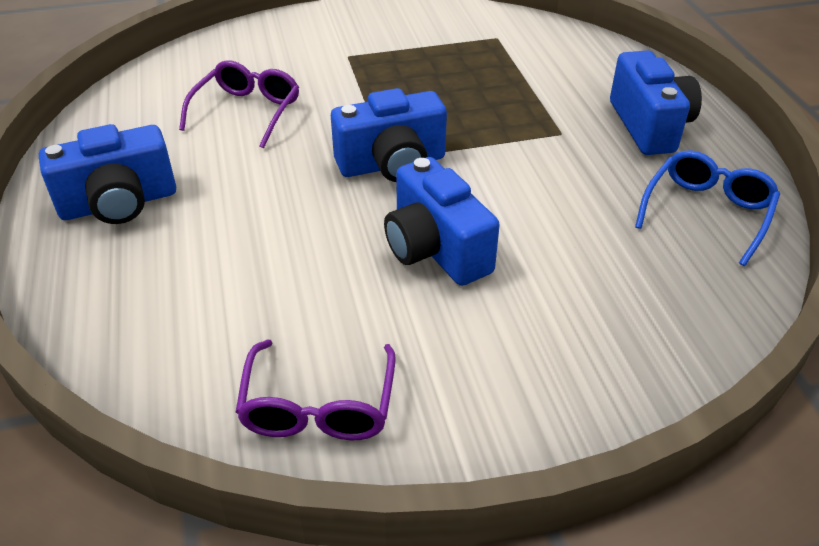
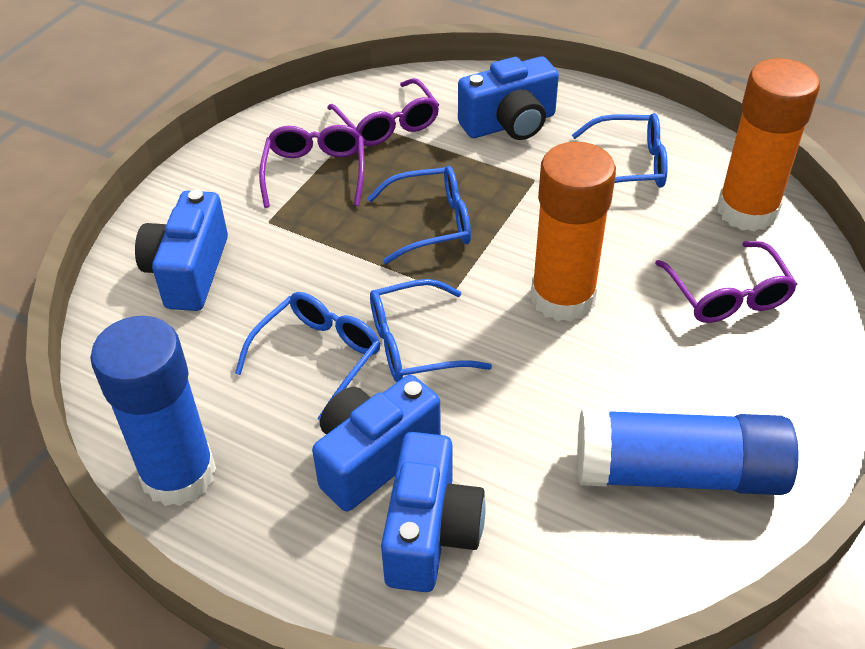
blue glasses: 1 -> 4
blue glue stick: 0 -> 2
orange glue stick: 0 -> 2
purple glasses: 2 -> 3

